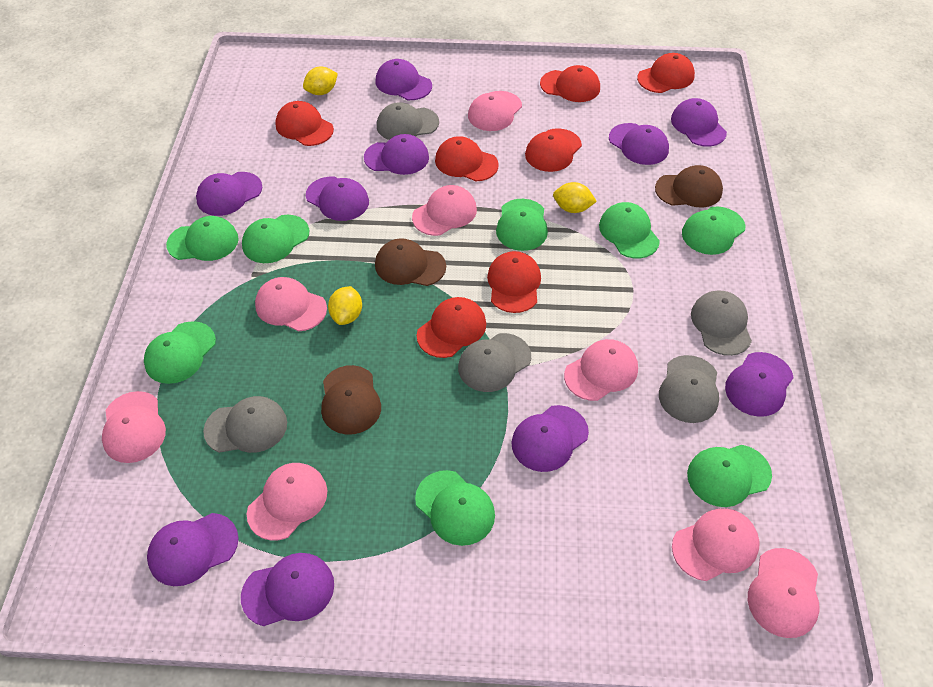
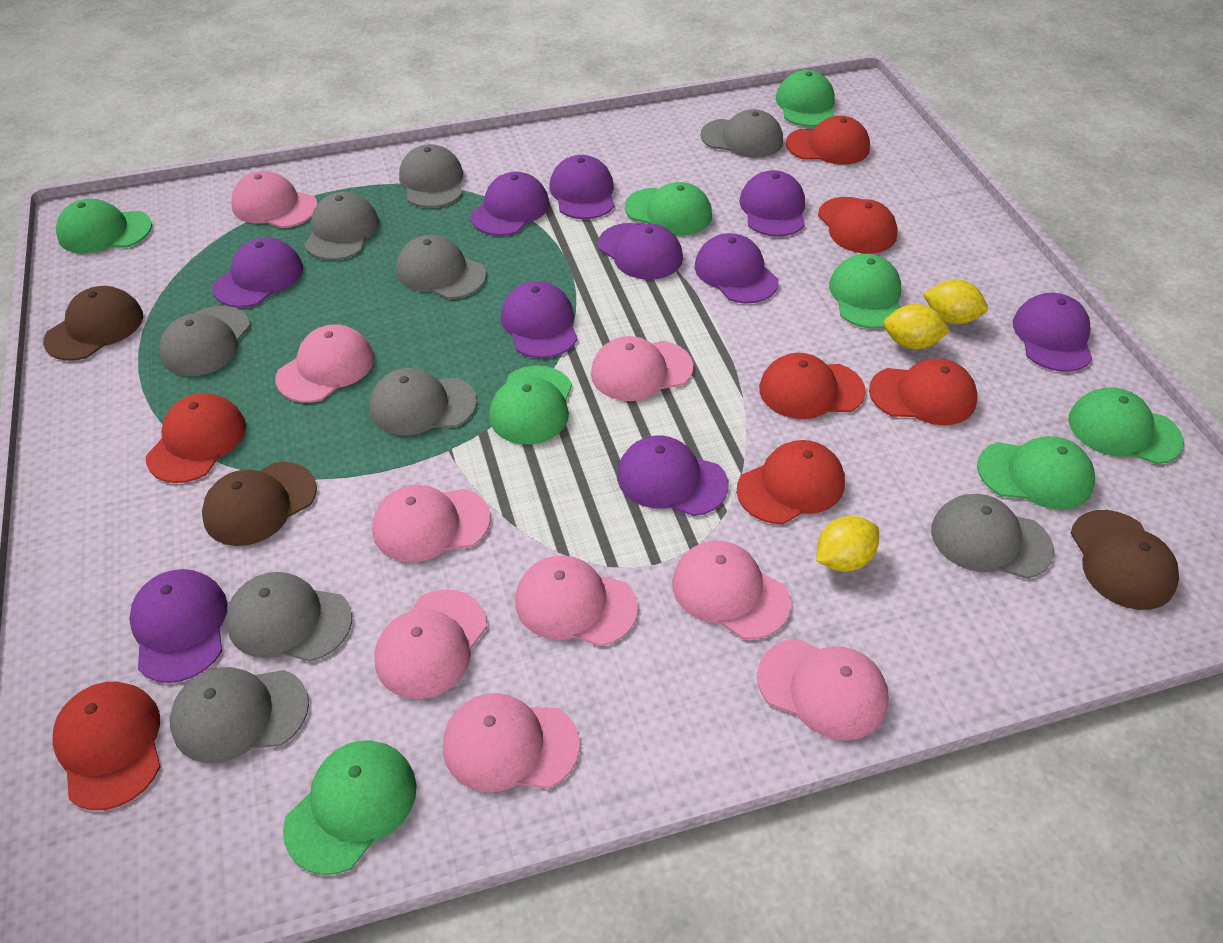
grey cap: 5 -> 9
pink cap: 8 -> 9

